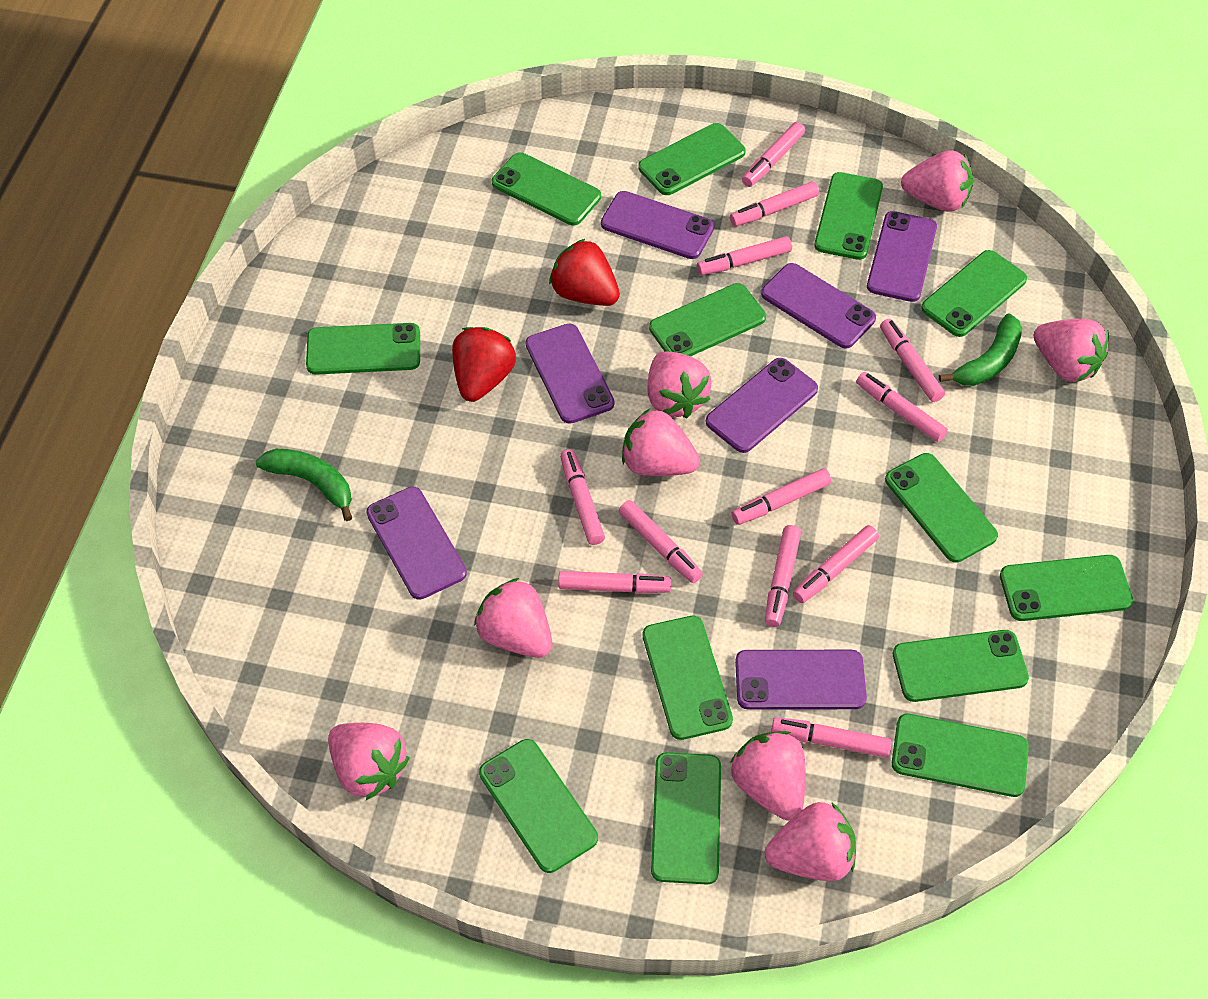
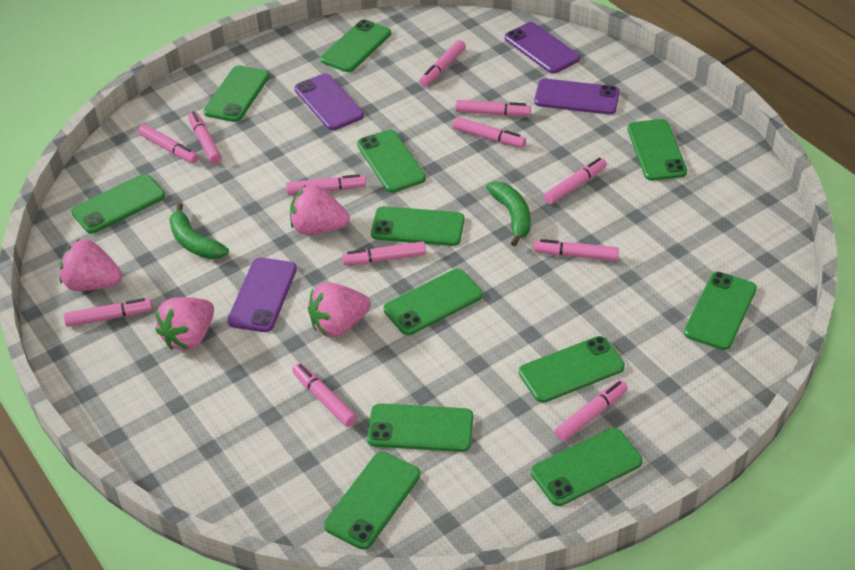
green phone: 13 -> 12
pink strawberry: 8 -> 4
purple phone: 7 -> 4
red strawberry: 2 -> 0

